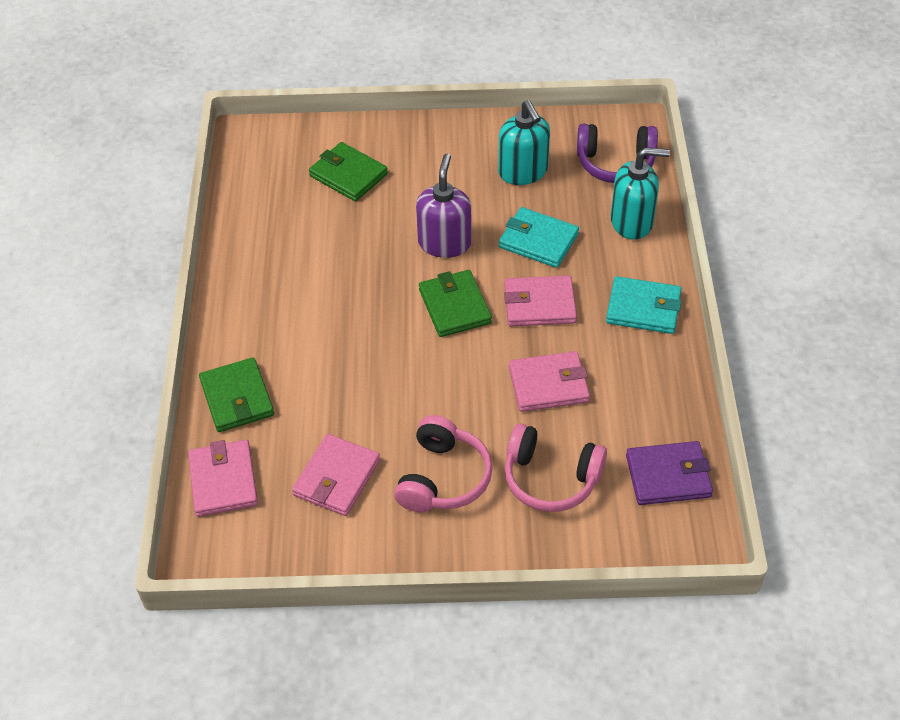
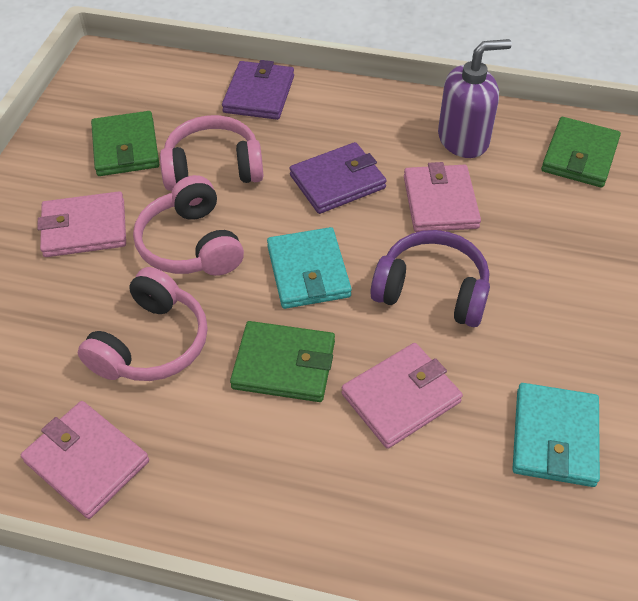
pink headphones: 2 -> 3
purple wallet: 1 -> 2
turquoise soap dispenser: 2 -> 0

